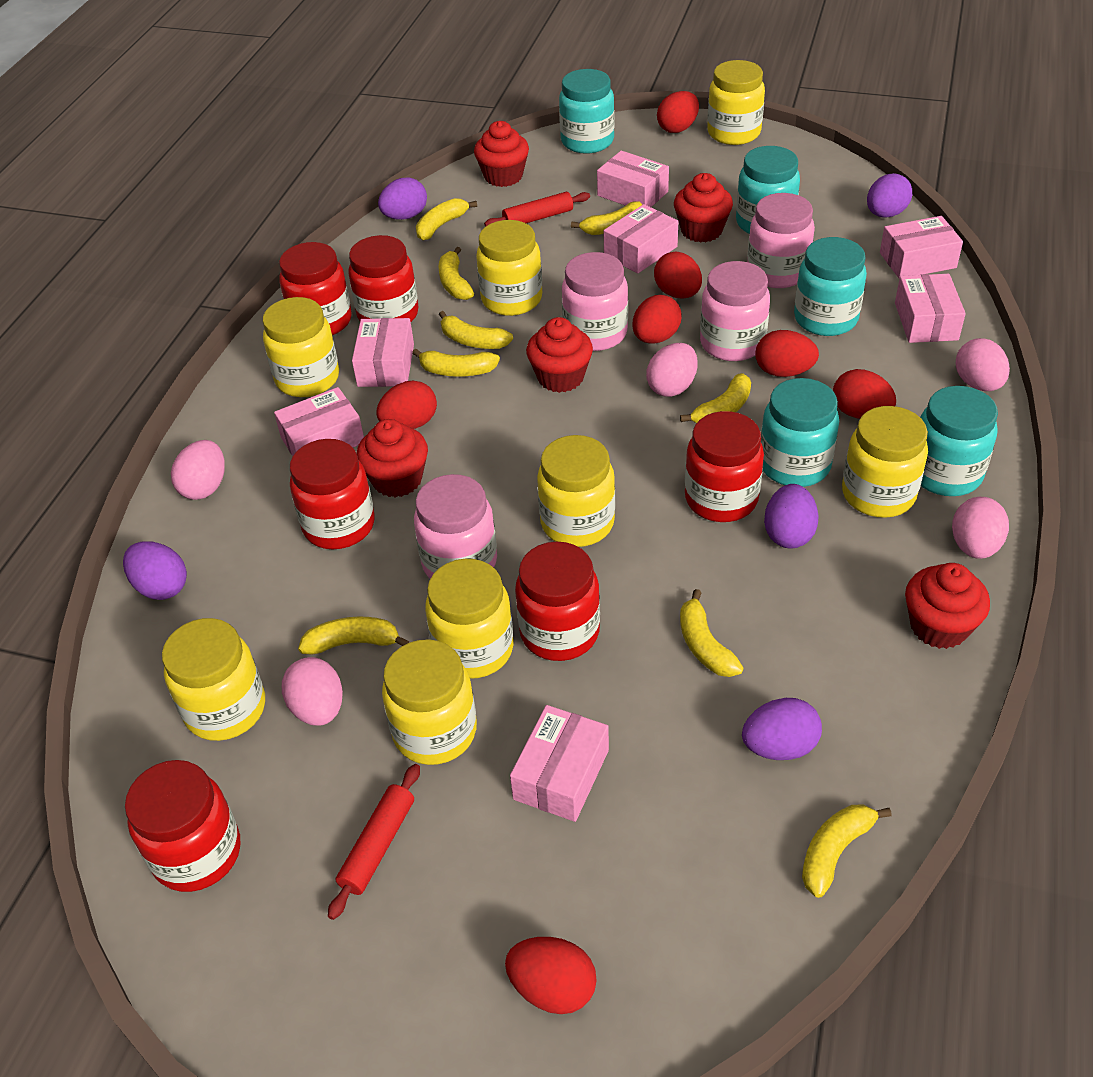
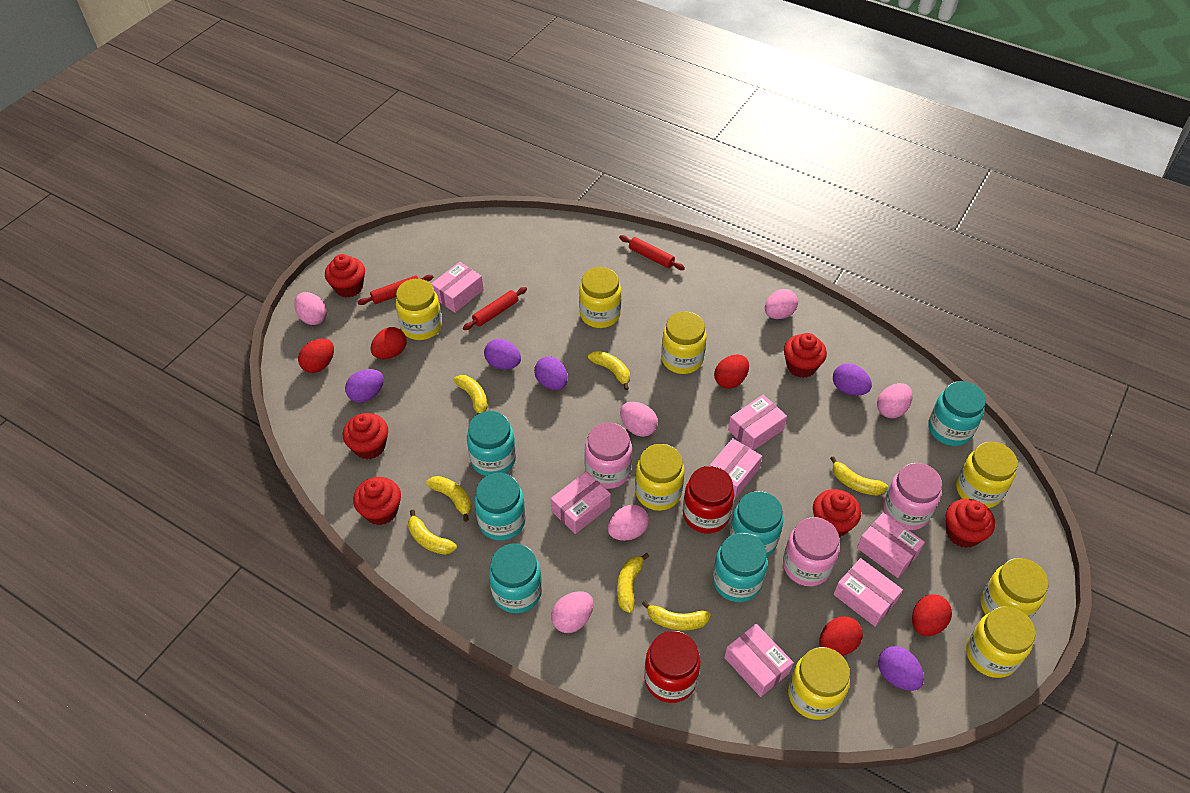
pink egg: 5 -> 6
pink jar: 4 -> 3
red cupcake: 5 -> 6
red egg: 7 -> 5
red jar: 6 -> 2
red rolling pin: 2 -> 3
turquoise jar: 5 -> 6
yellow banana: 9 -> 7

